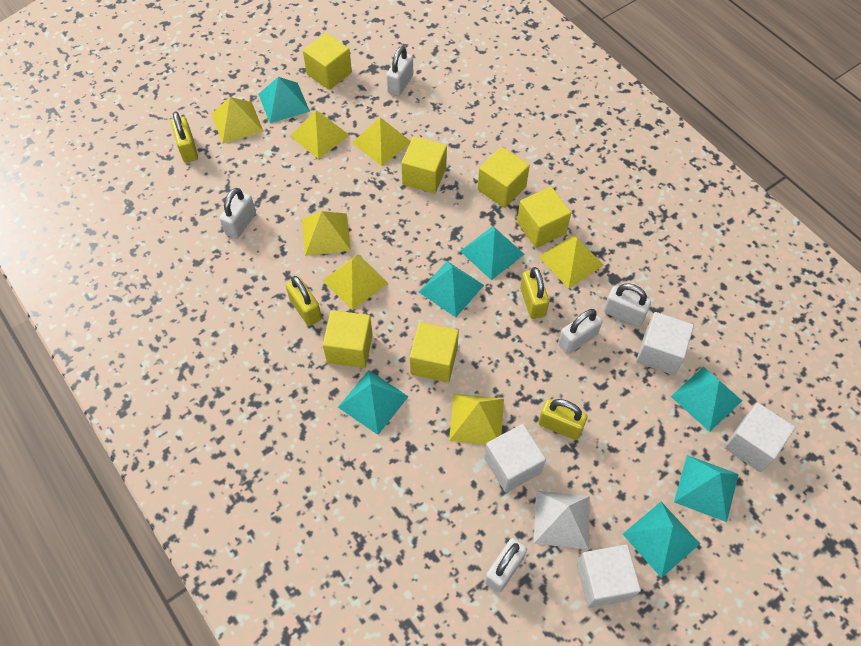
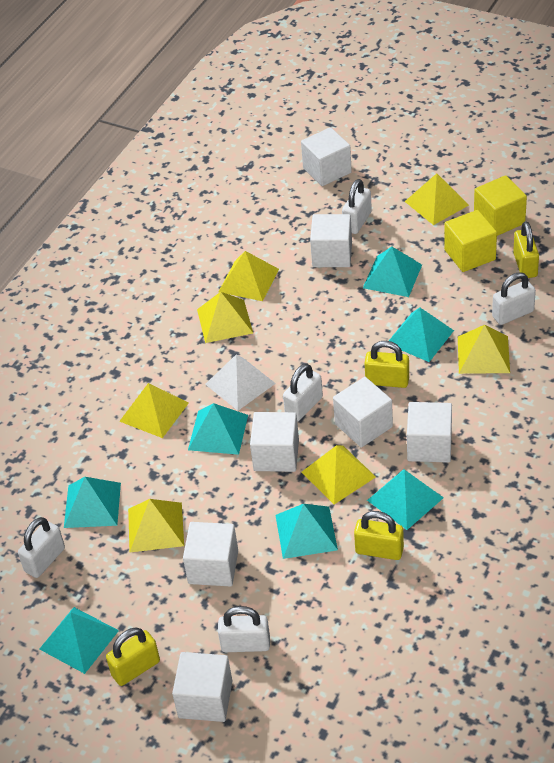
white cube: 4 -> 7
yellow cube: 6 -> 2

